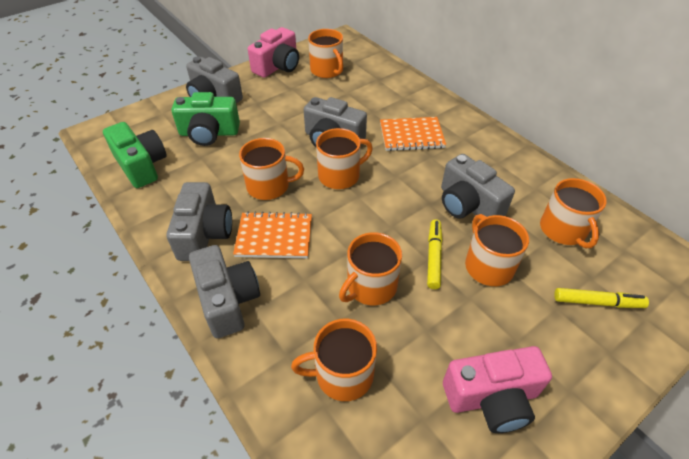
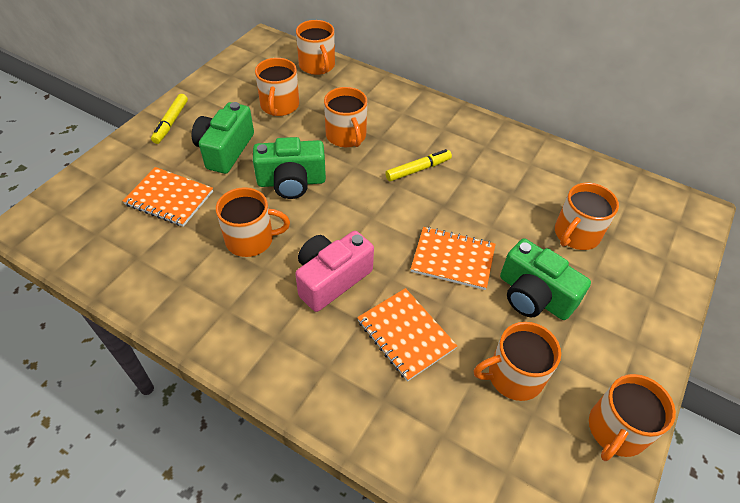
green camera: 2 -> 3
grey camera: 5 -> 0
orange notebook: 2 -> 3
pink camera: 2 -> 1

